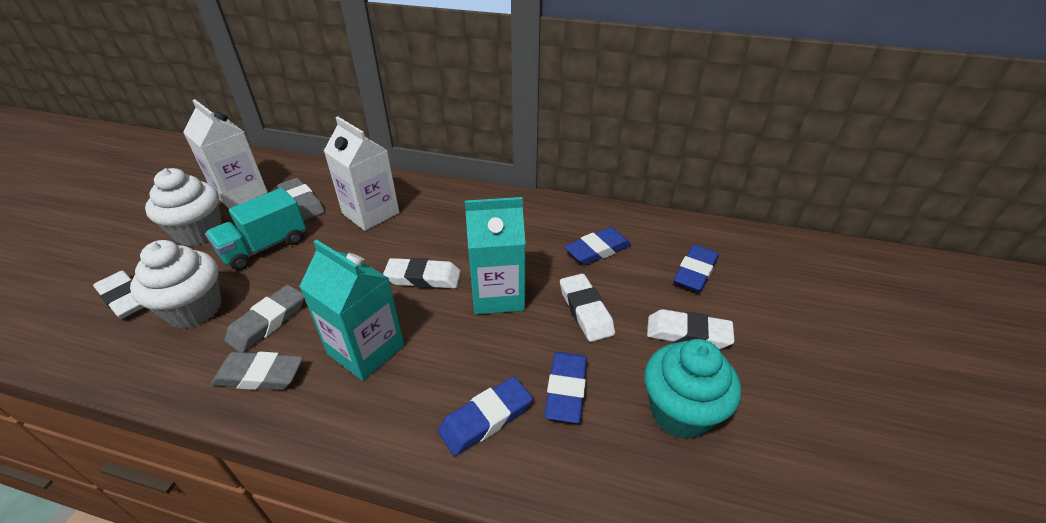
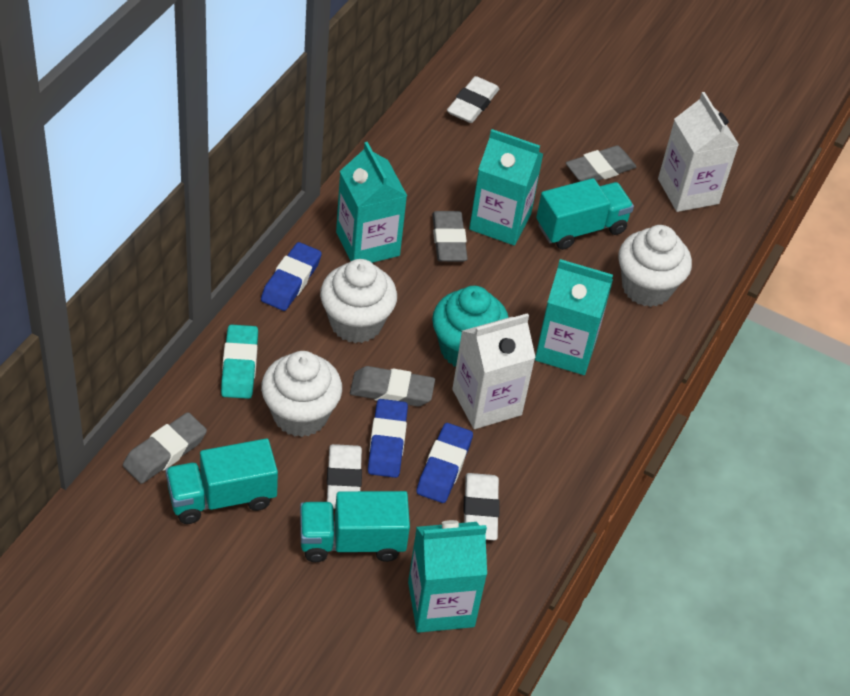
blue eraser: 4 -> 3
grey eraser: 3 -> 4
turquoise carton: 2 -> 4
turquoise eraser: 0 -> 1
turquoise truck: 1 -> 3
white cupcake: 2 -> 3
white eraser: 4 -> 3

